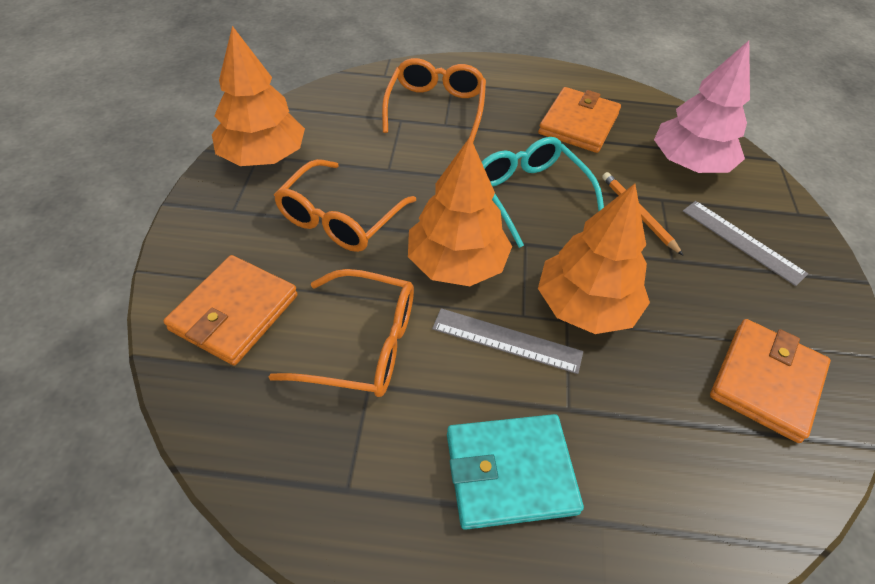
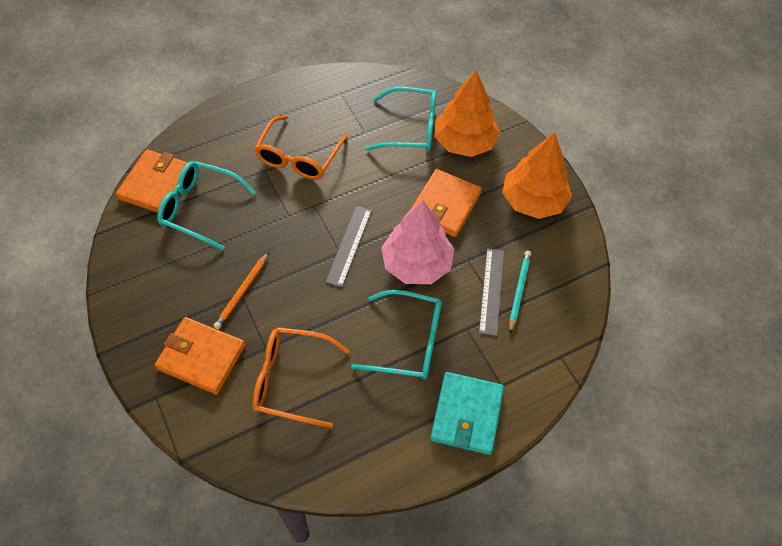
orange glasses: 3 -> 2
orange tree: 3 -> 2
turquoise glasses: 1 -> 3
turquoise pencil: 0 -> 1

